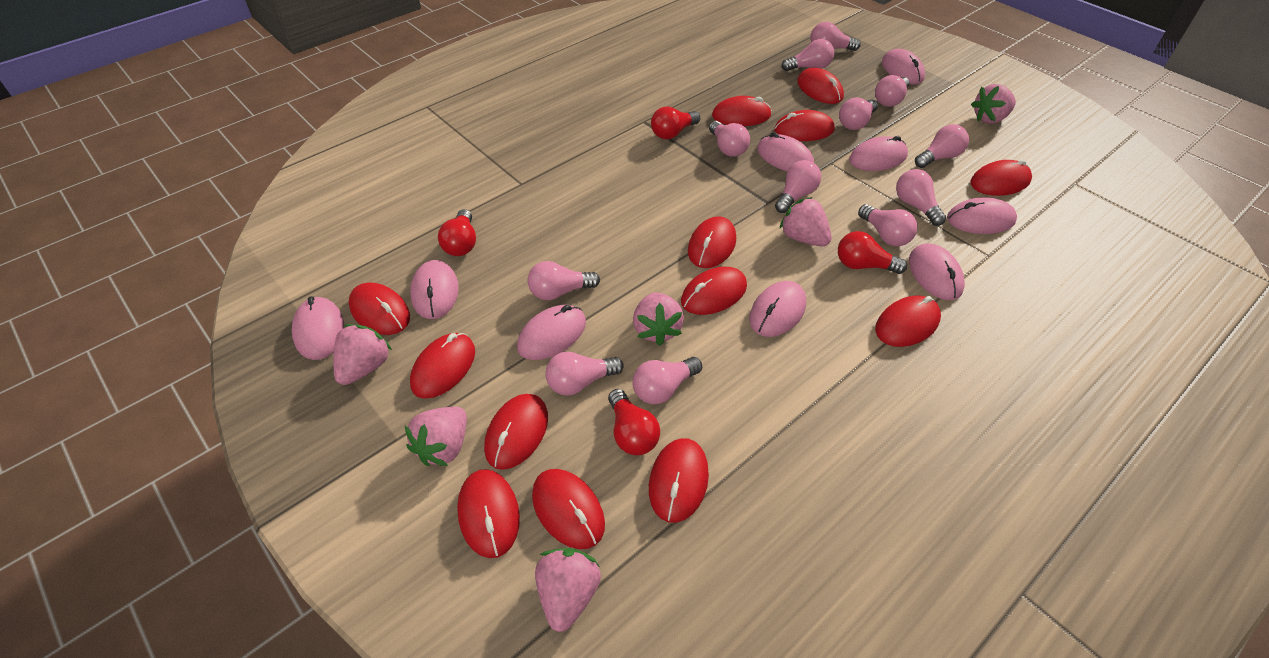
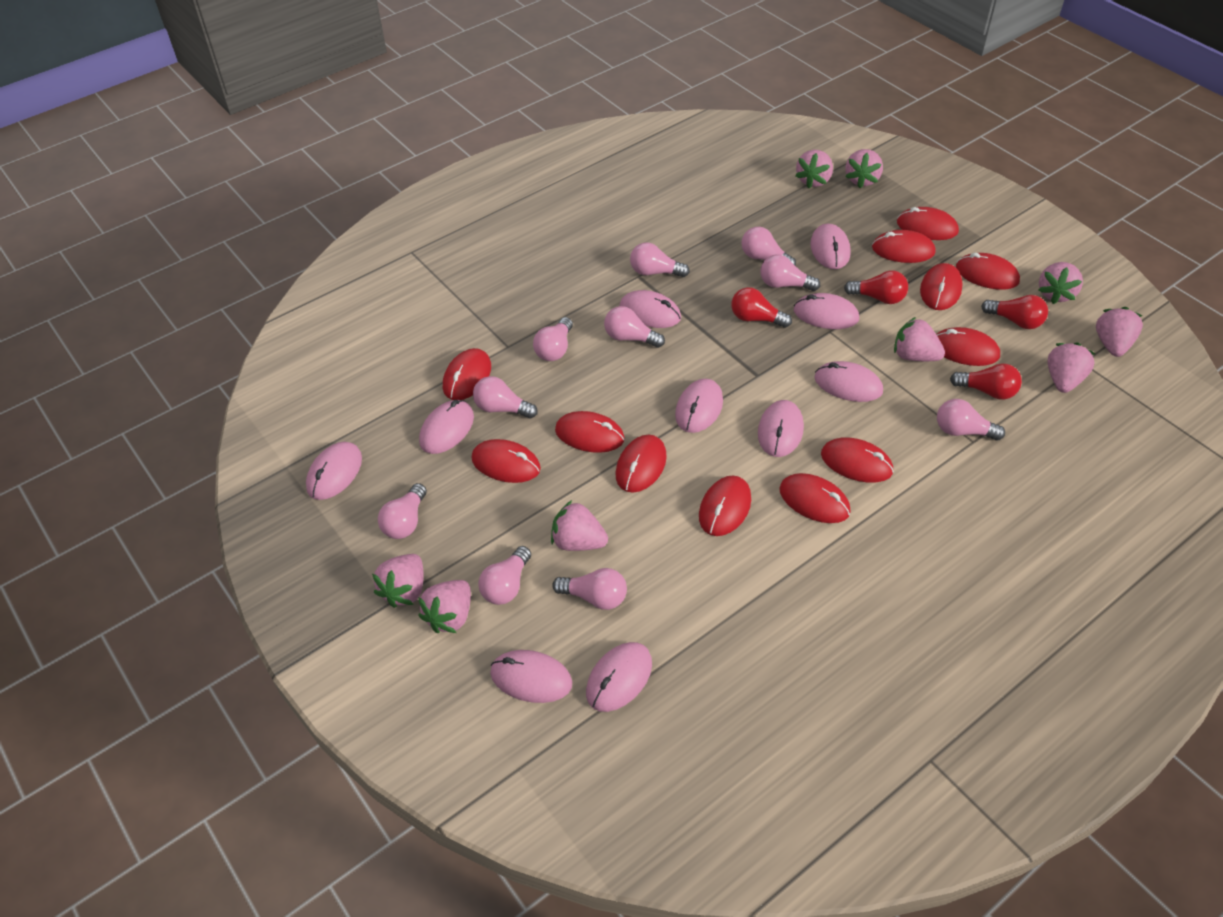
pink light bulb: 12 -> 10
pink mouse: 9 -> 10
pink strawberry: 6 -> 9
red mouse: 13 -> 12

